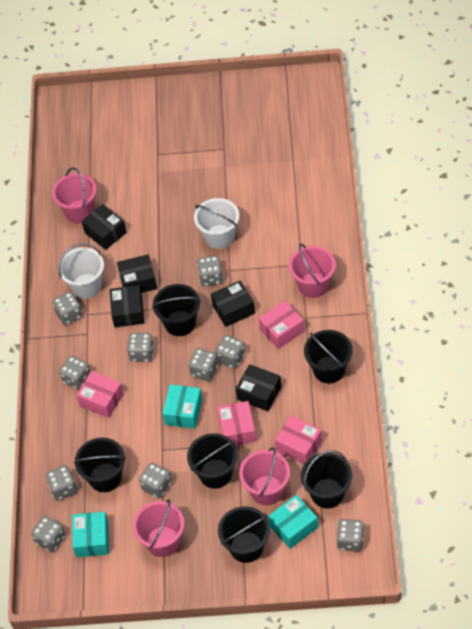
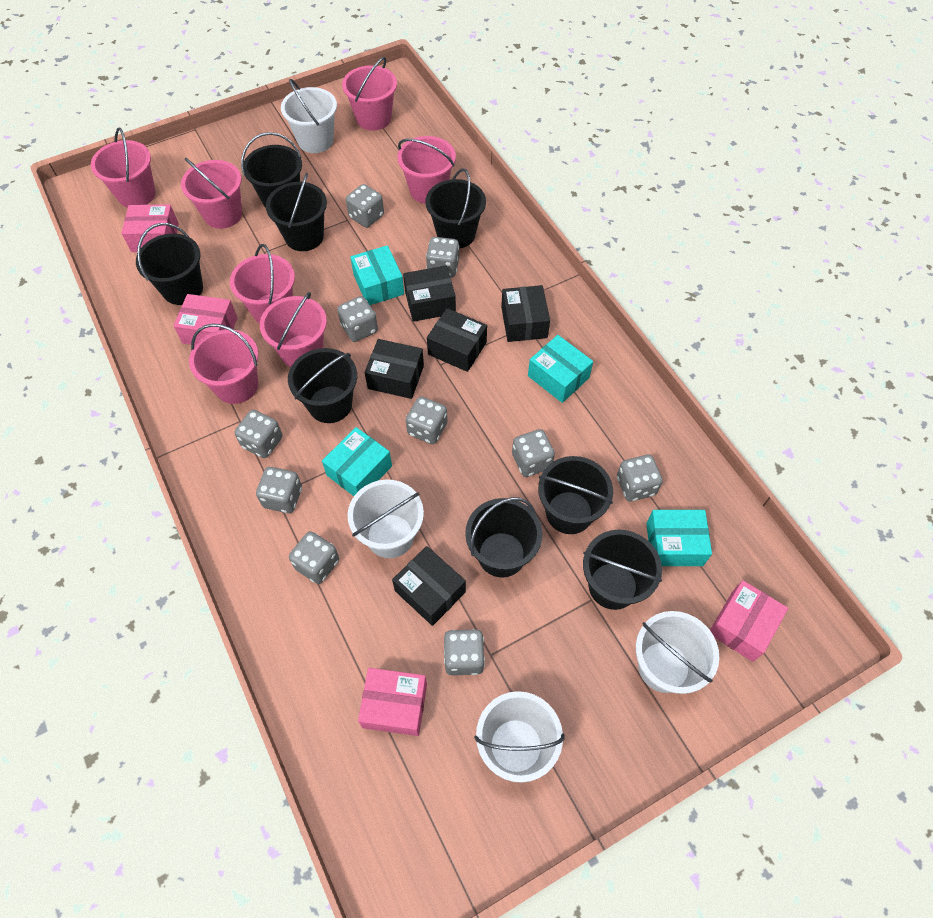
black bucket: 6 -> 8
pink bucket: 4 -> 7
turquoise box: 3 -> 4
white bucket: 2 -> 4

